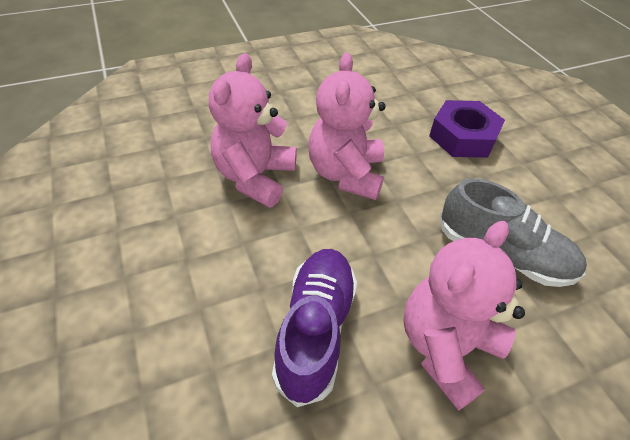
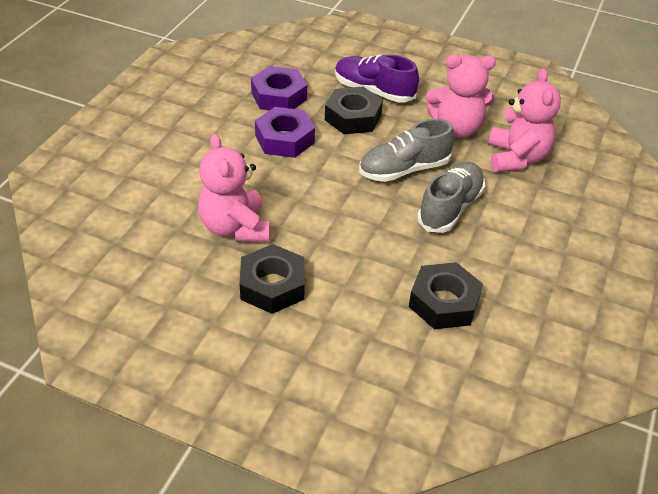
black nut: 0 -> 3
grey shoe: 1 -> 2
purple nut: 1 -> 2

